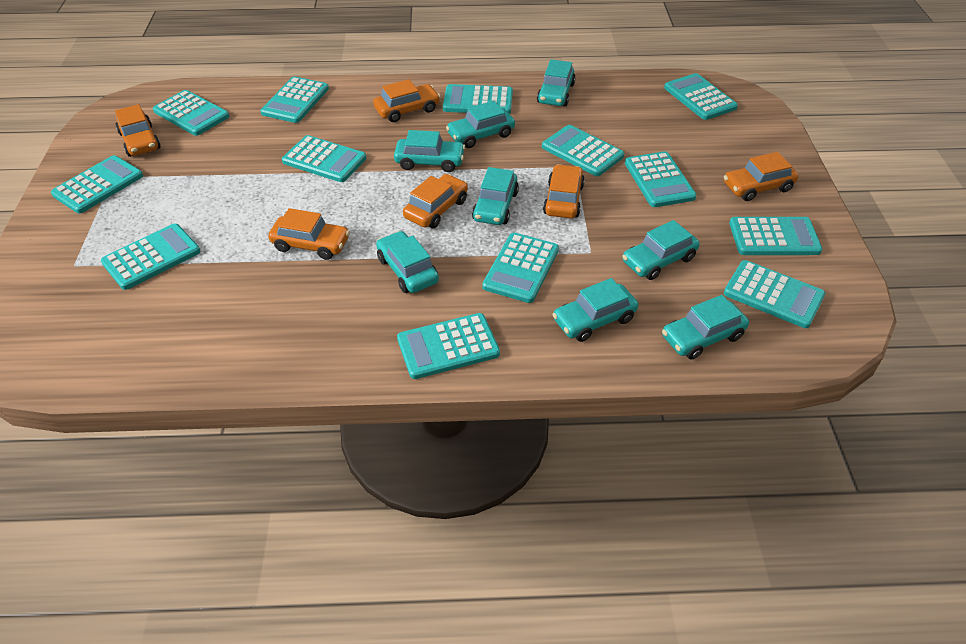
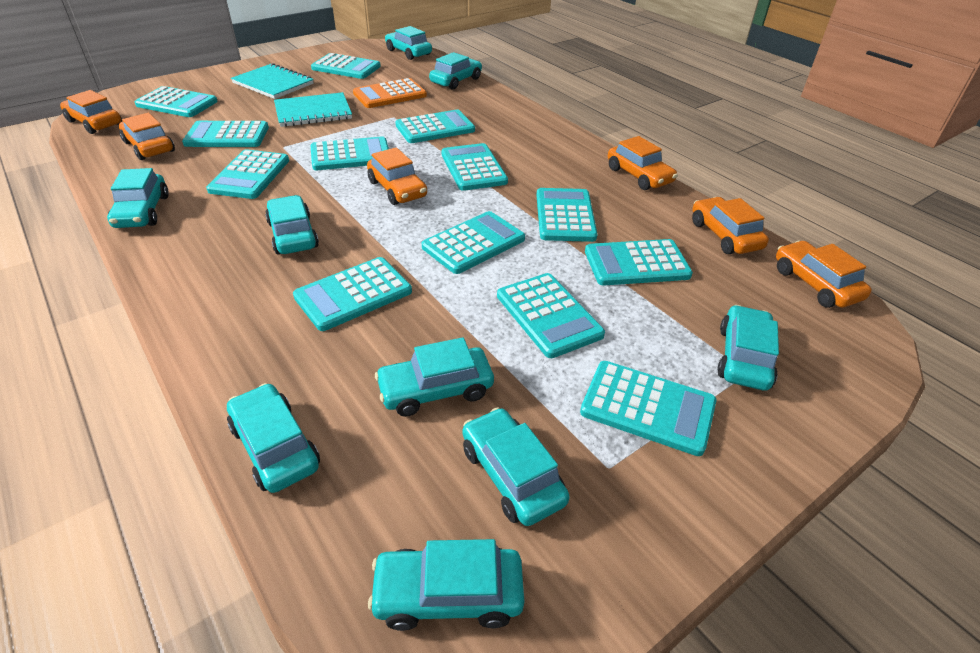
orange calculator: 0 -> 1
turquoise car: 8 -> 9
turquoise notebook: 0 -> 2

